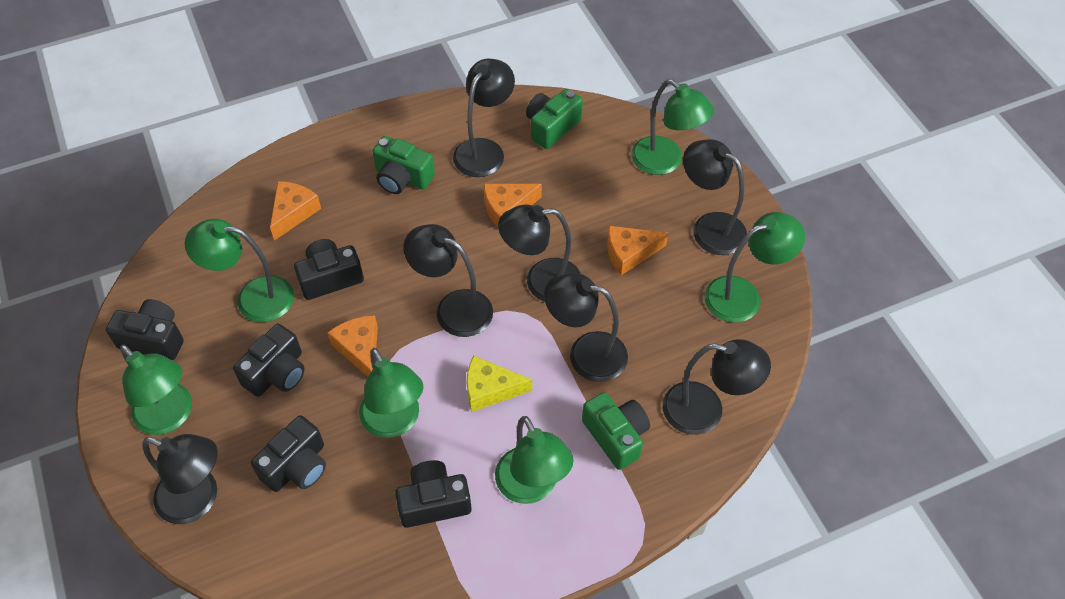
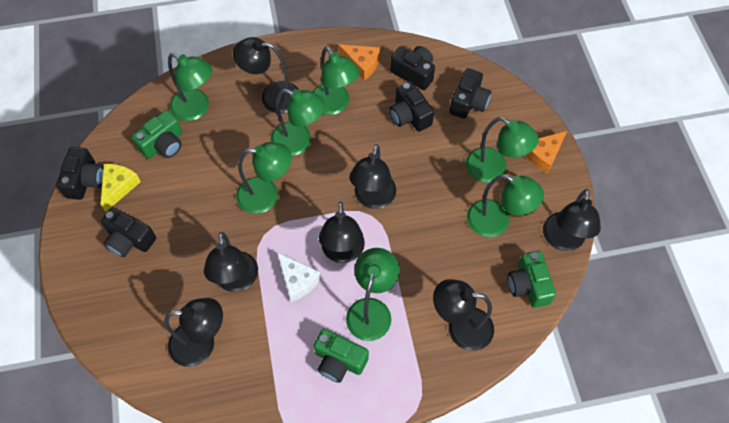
green lamp: 6 -> 7
orange cheese: 4 -> 2
white cheese: 0 -> 1

